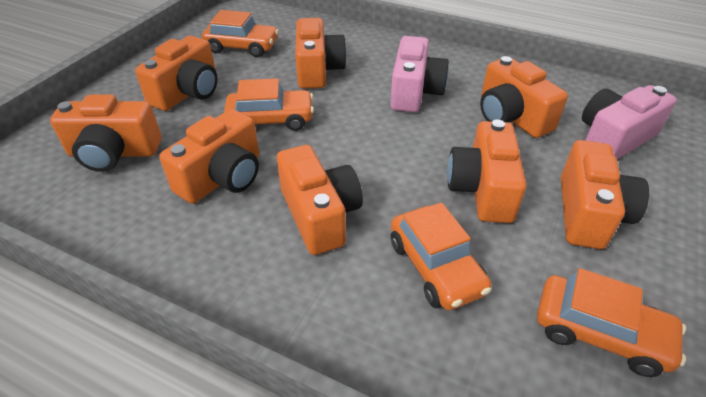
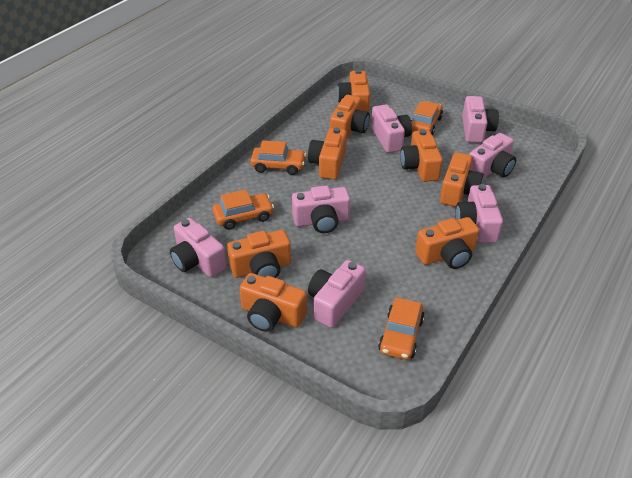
pink camera: 2 -> 7

